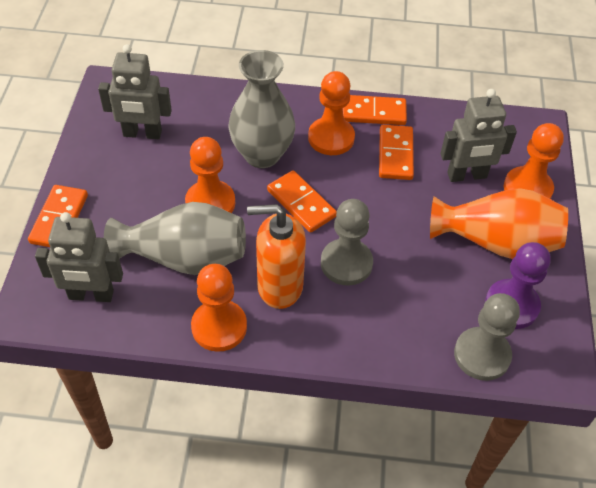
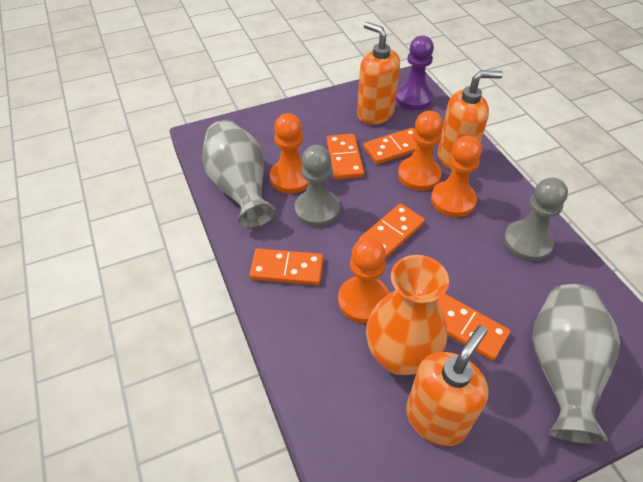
grey robot: 3 -> 0
orange domino: 4 -> 5
orange soap dispenser: 1 -> 3

